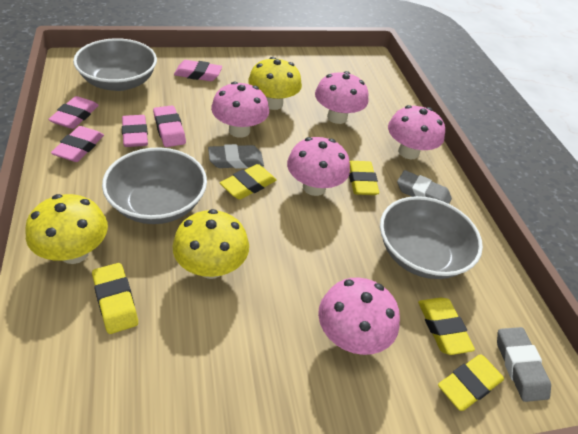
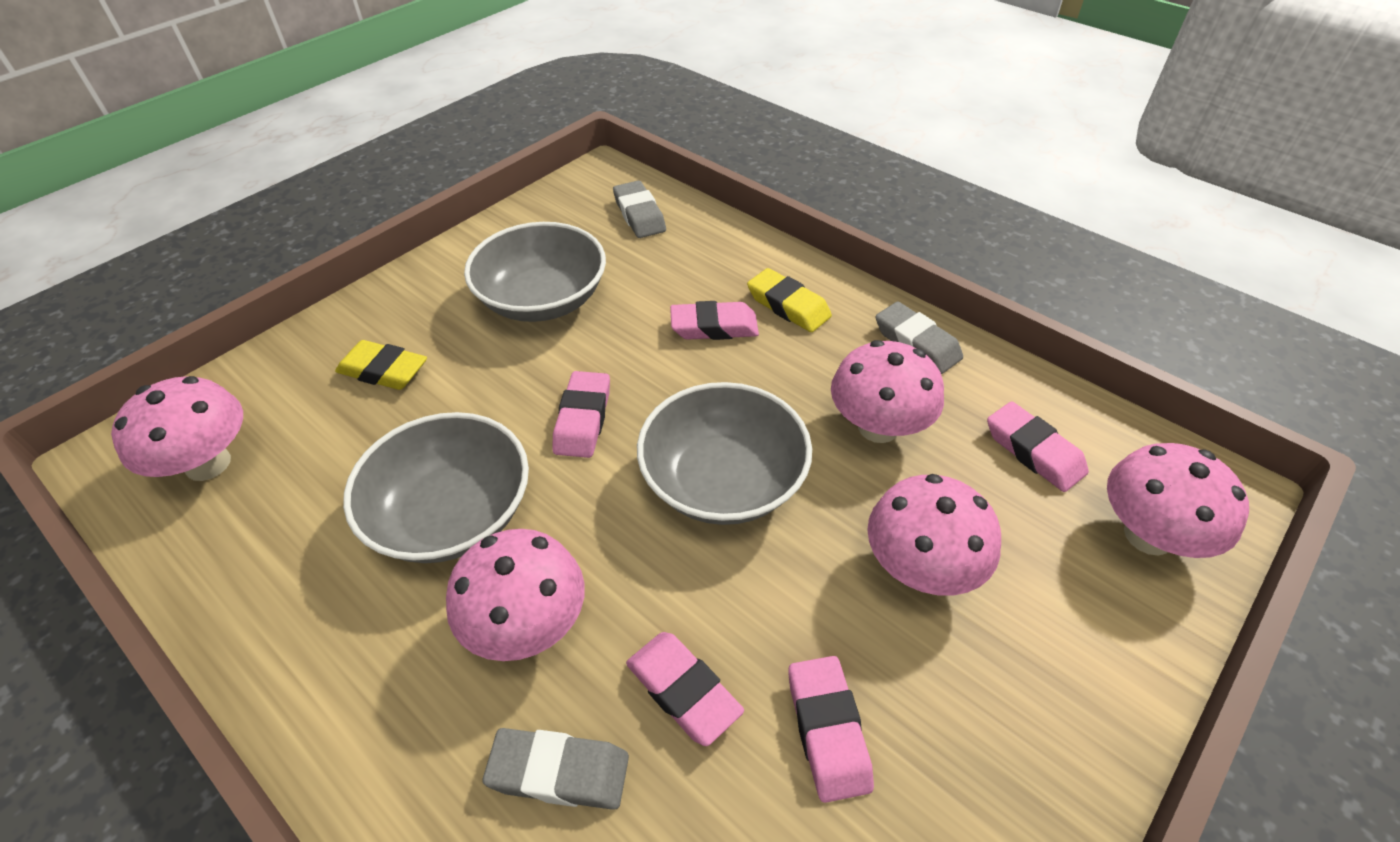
yellow eraser: 5 -> 2
yellow mushroom: 3 -> 0

